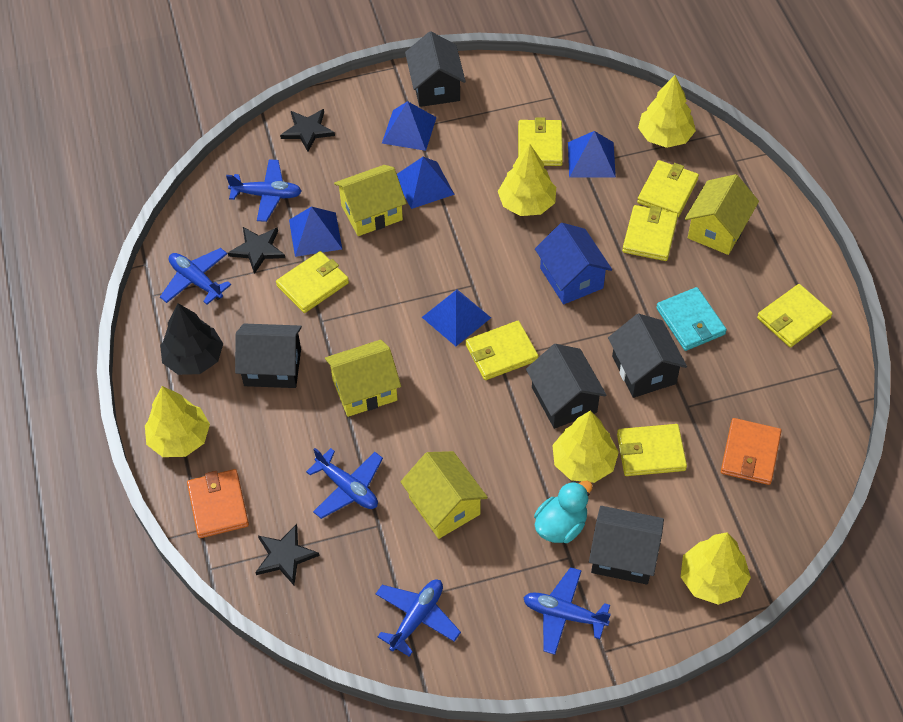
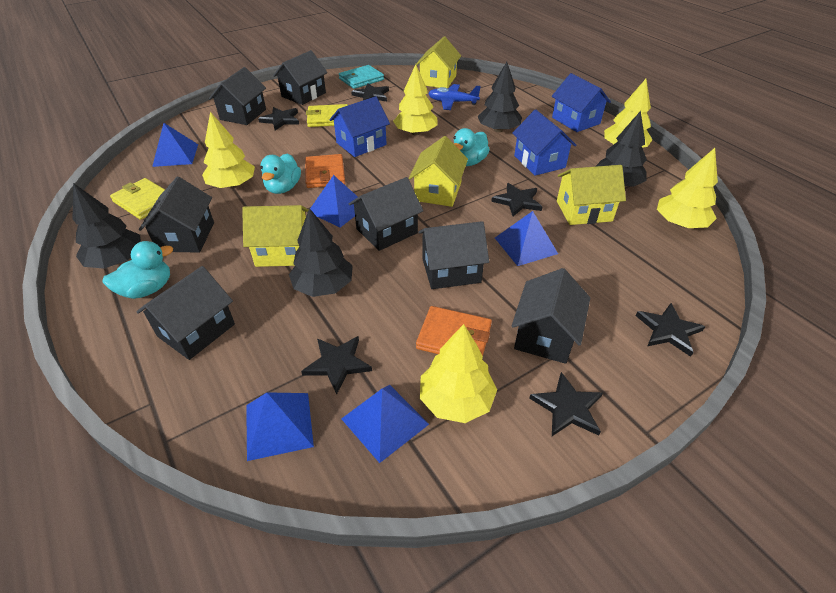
black house: 5 -> 7
black star: 3 -> 6
black tree: 1 -> 4
blue house: 1 -> 3
blue plane: 5 -> 1
turquoise duck: 1 -> 3
yellow wallet: 7 -> 2

